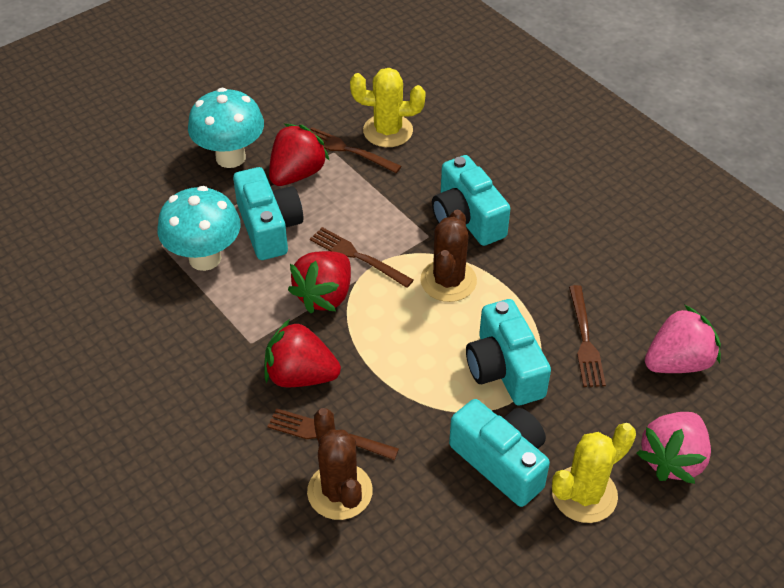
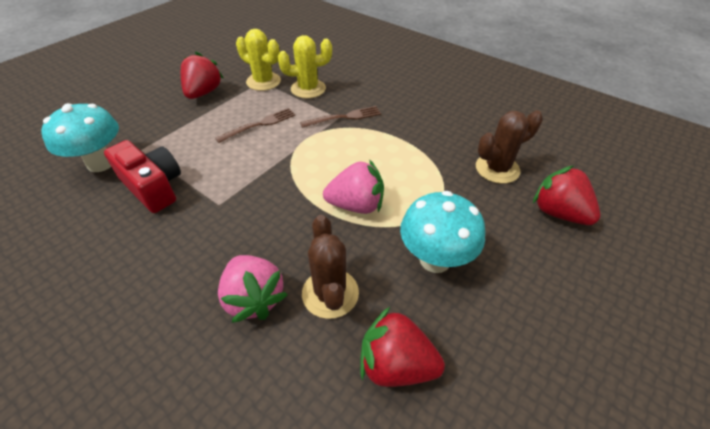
brown fork: 4 -> 2
red camera: 0 -> 1
turquoise camera: 4 -> 0

